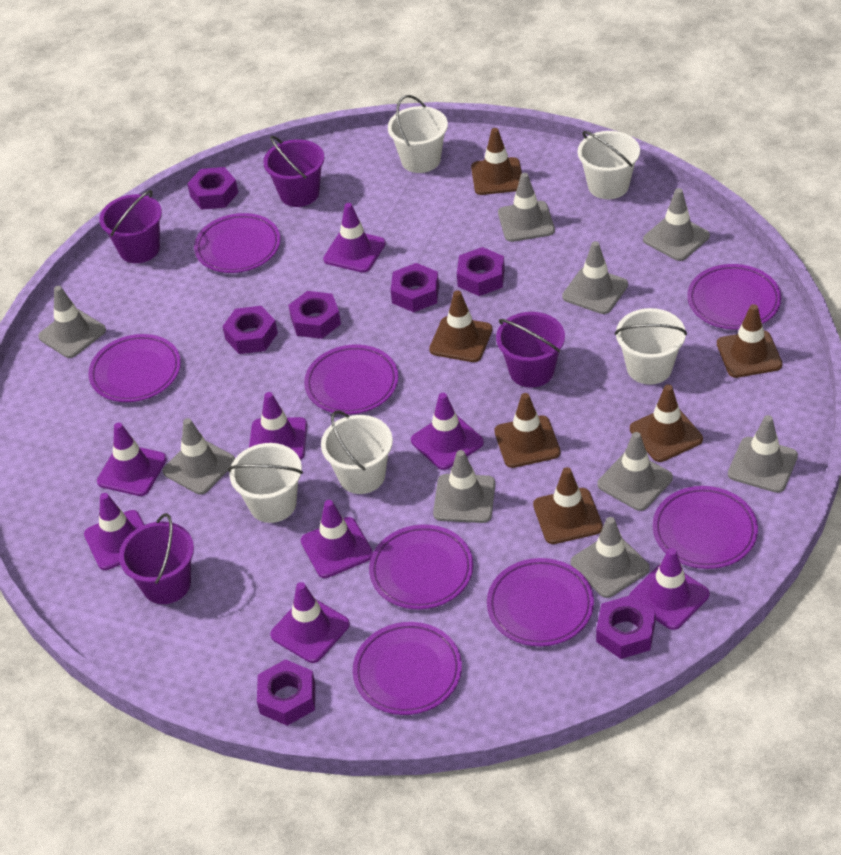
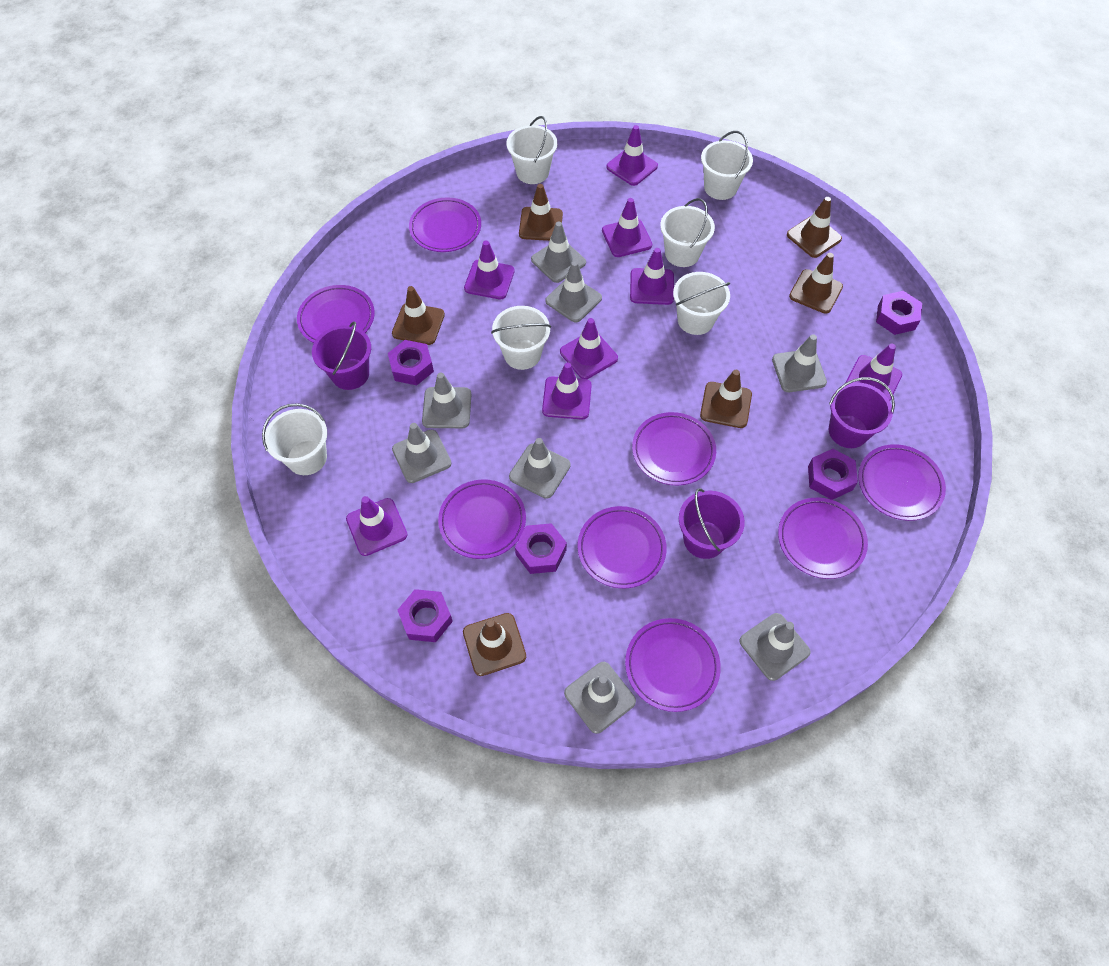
grey traffic cone: 9 -> 8
purple bucket: 4 -> 3
purple nut: 7 -> 5
white bucket: 5 -> 6

